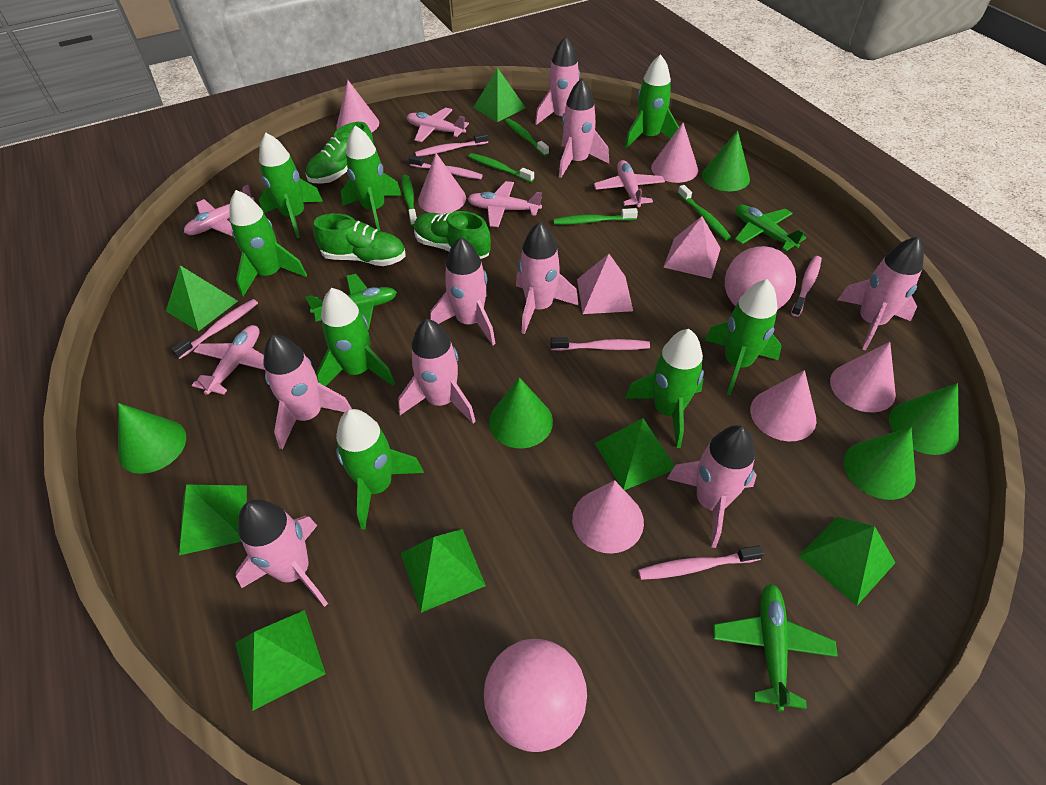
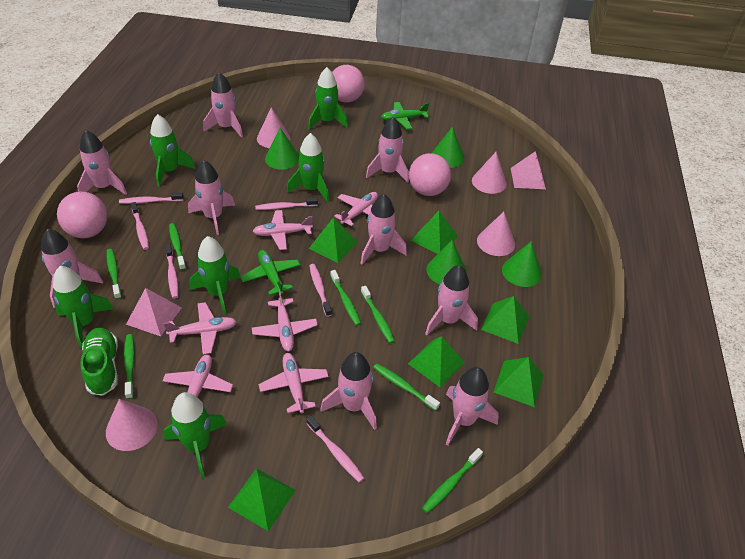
green cone: 5 -> 4
green plane: 3 -> 2
green pyramid: 7 -> 6
green rocket: 8 -> 6
green shoe: 3 -> 1
green toothbrush: 5 -> 7
pink ball: 2 -> 3
pink cone: 6 -> 4
pink plane: 5 -> 6

